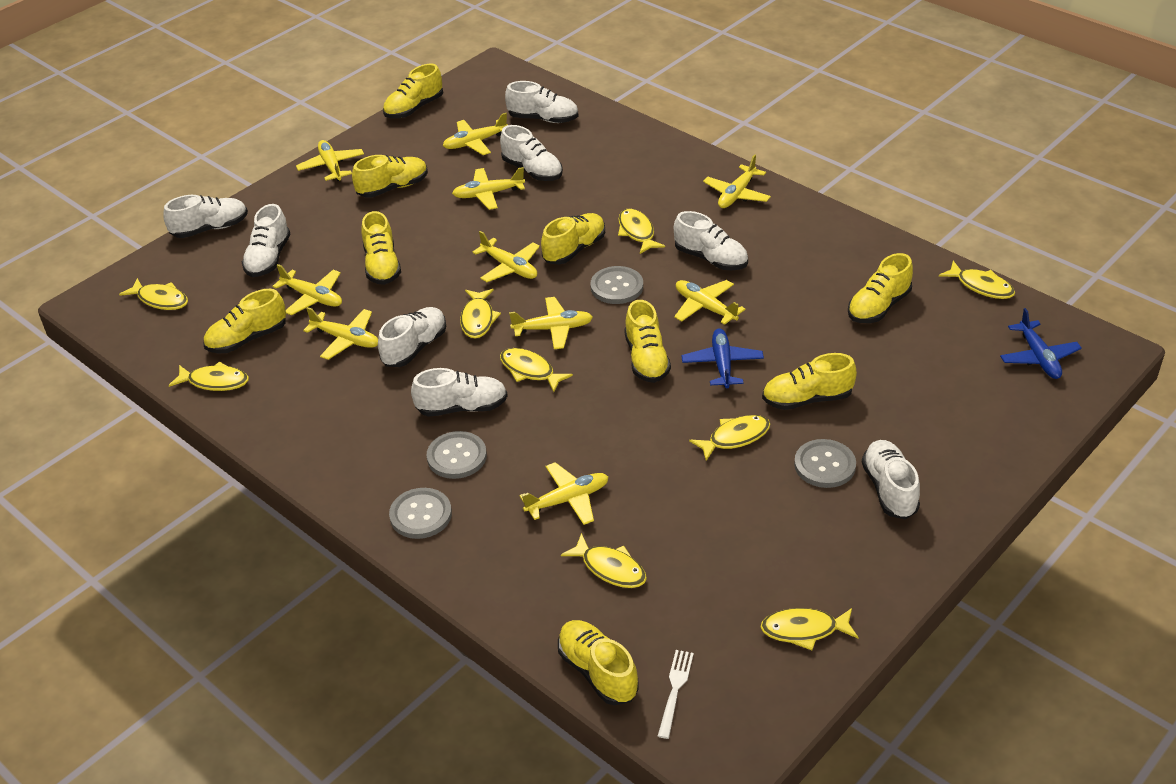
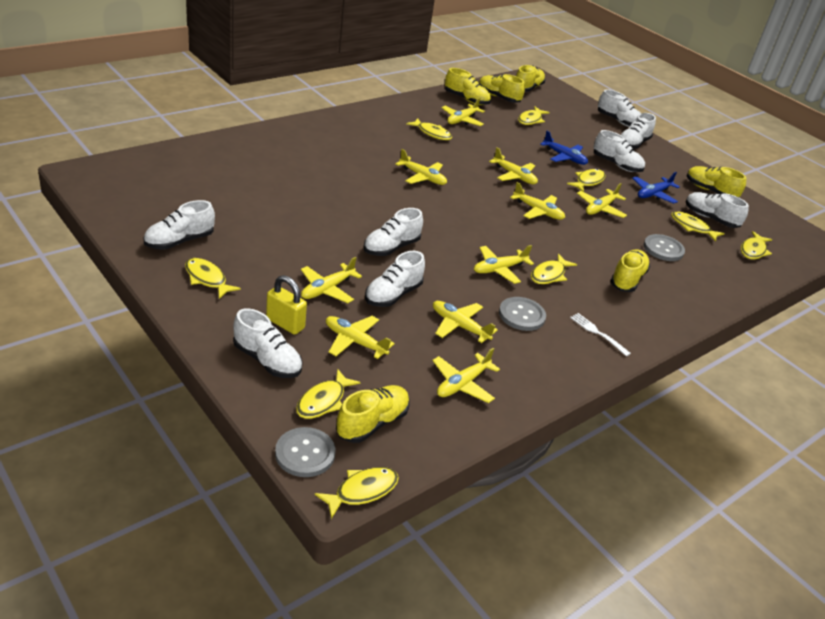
grey button: 4 -> 3
yellow padlock: 0 -> 1
yellow shoe: 9 -> 6

